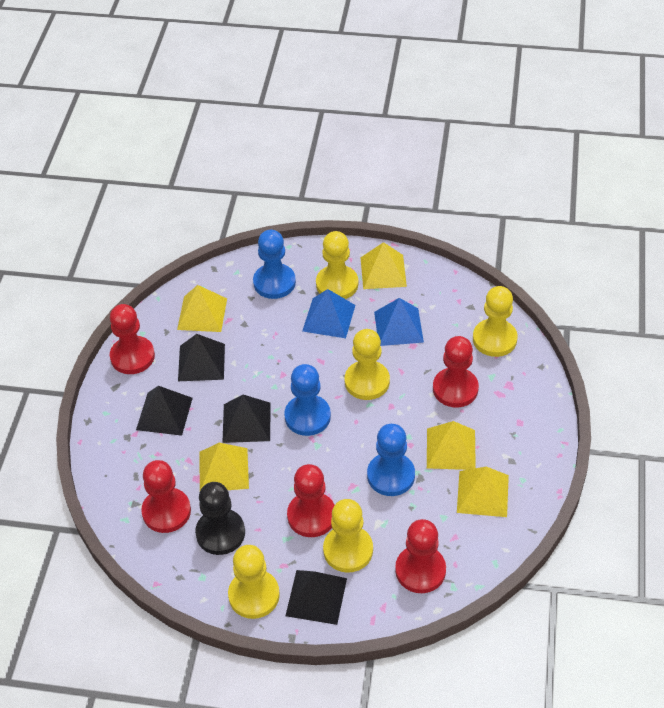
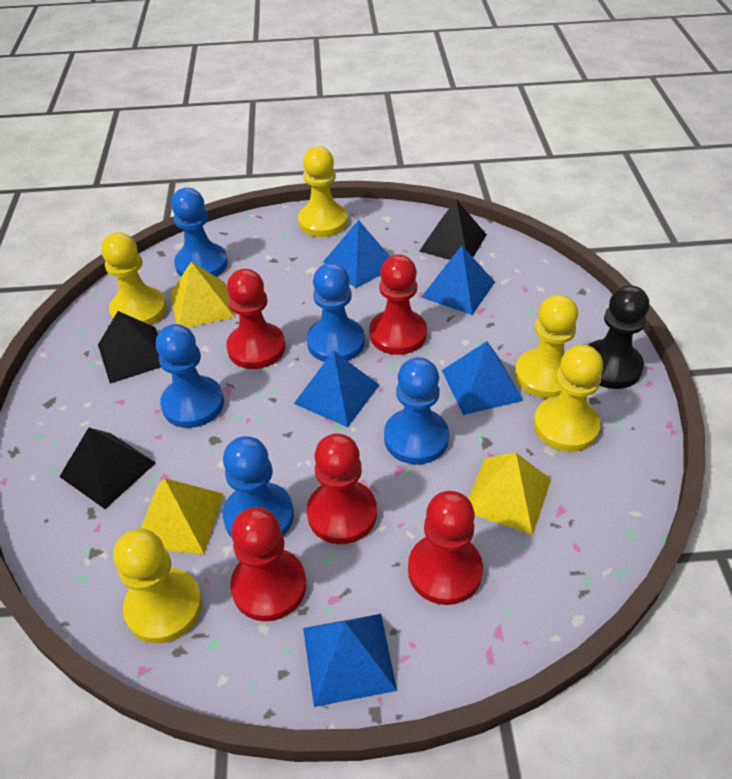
black pyramid: 4 -> 3
blue pawn: 3 -> 5
blue pyramid: 2 -> 5
yellow pyramid: 5 -> 3

